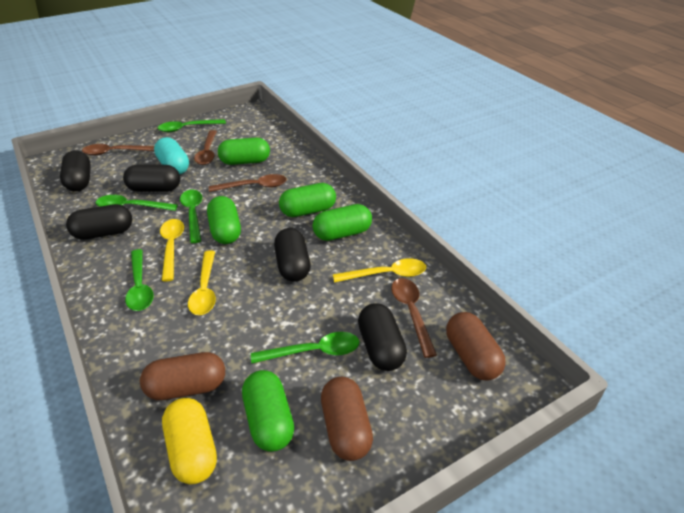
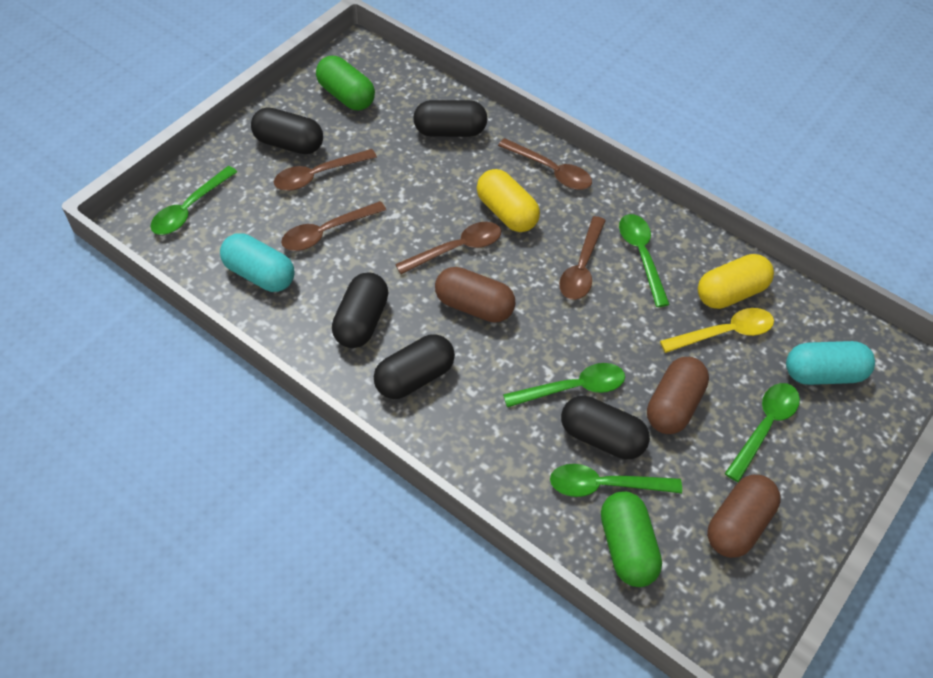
brown spoon: 4 -> 5
green capsule: 5 -> 2
turquoise capsule: 1 -> 2
yellow capsule: 1 -> 2
yellow spoon: 3 -> 1

